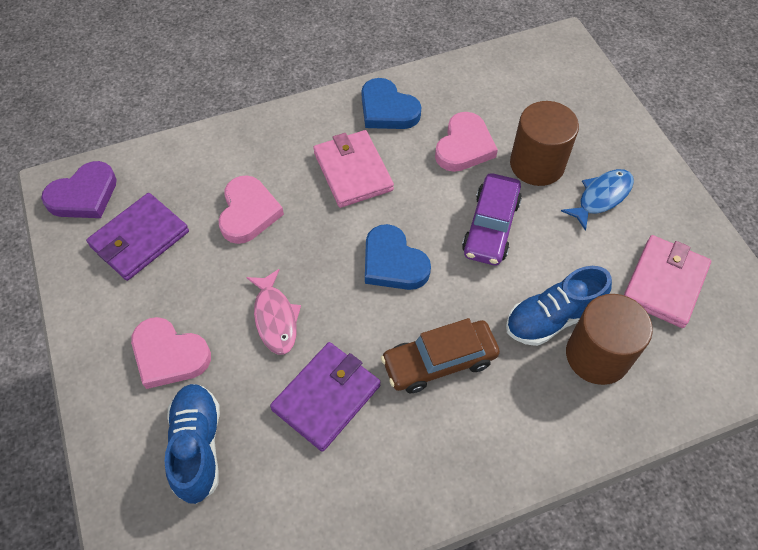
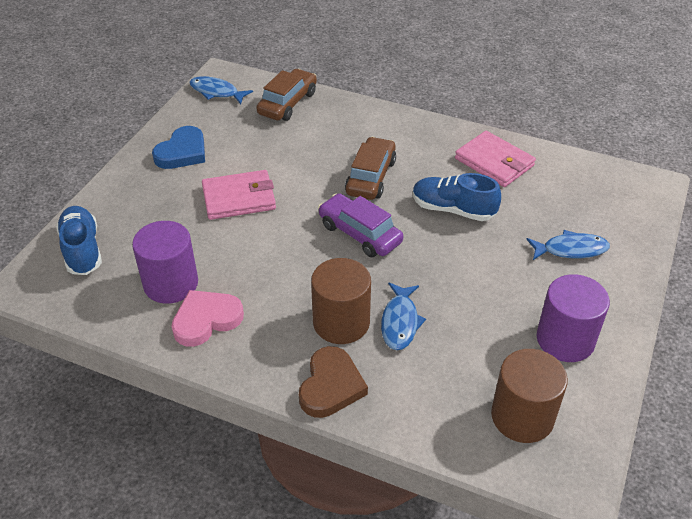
blue fish: 1 -> 3
blue heart: 2 -> 1
brown car: 1 -> 2
brown heart: 0 -> 1
pink fish: 1 -> 0
pink heart: 3 -> 1
purple cylinder: 0 -> 2
purple heart: 1 -> 0
purple wallet: 2 -> 0

